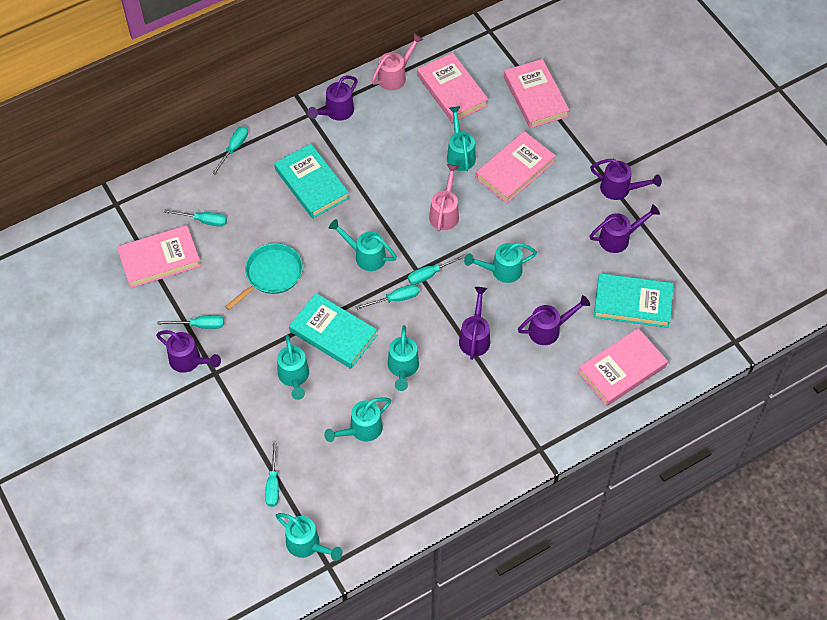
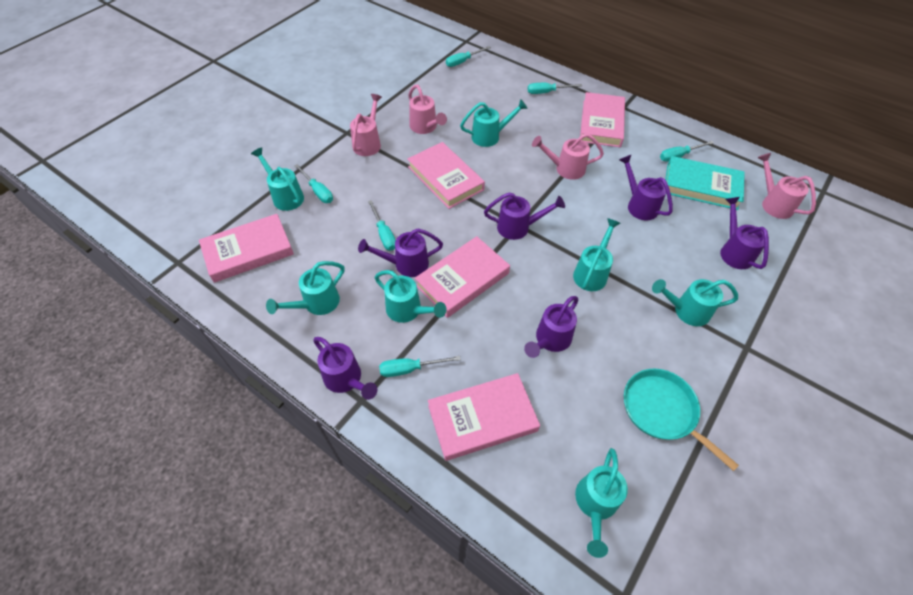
pink watering can: 2 -> 4
turquoise book: 3 -> 1

